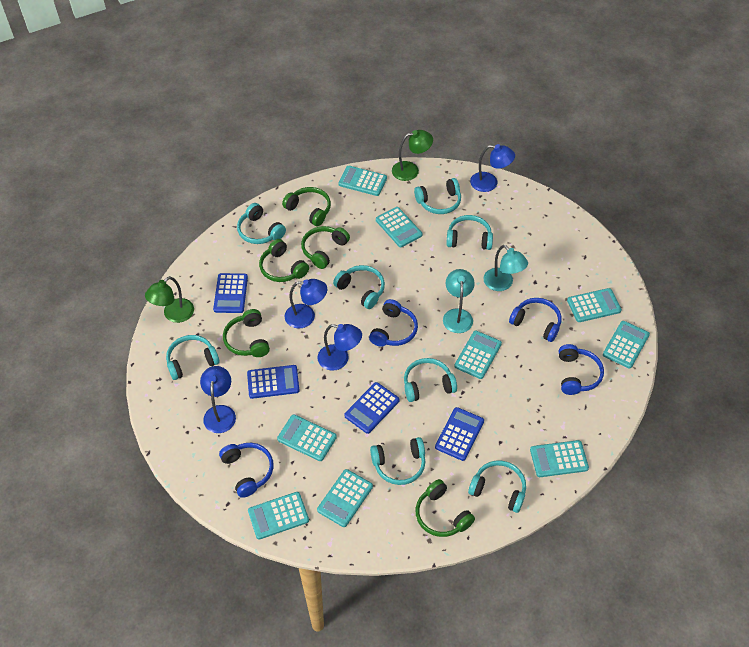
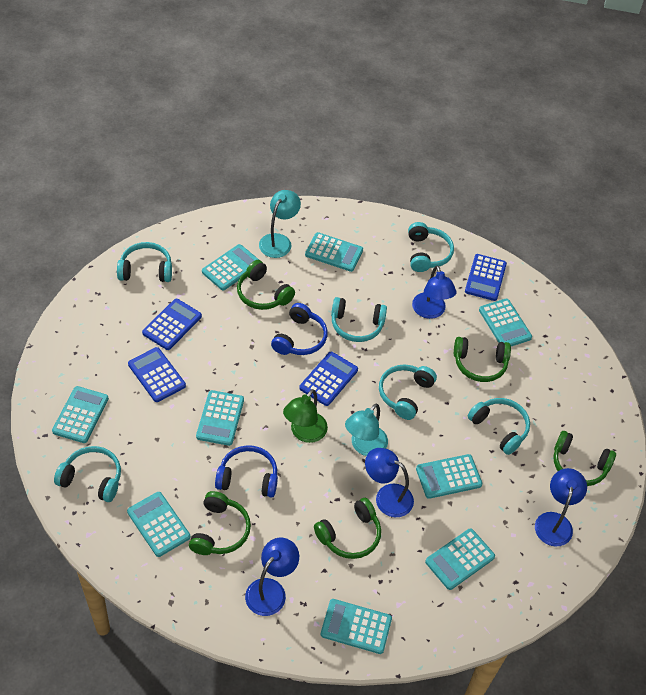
blue headphones: 4 -> 2
green lamp: 2 -> 1
turquoise headphones: 8 -> 6

